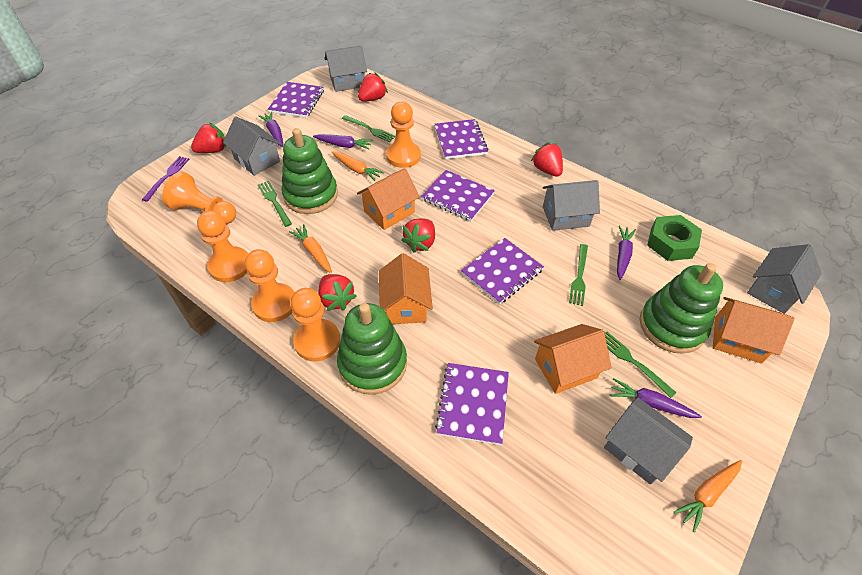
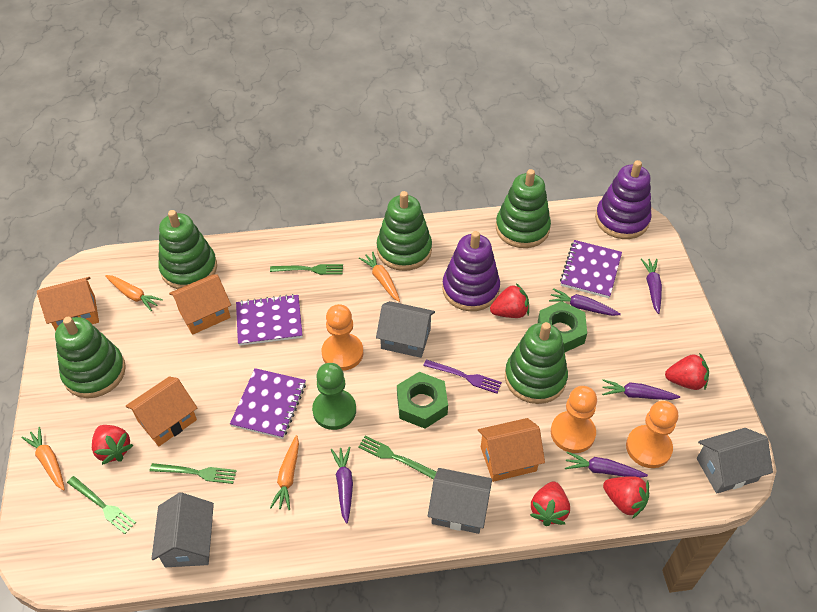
green nut: 1 -> 2
green pawn: 0 -> 1
green stacking toy: 3 -> 5
grey house: 5 -> 4
orange carrot: 3 -> 4
orange pawn: 5 -> 3
purple carrot: 4 -> 5
purple notebook: 5 -> 3
purple stacking toy: 0 -> 2

